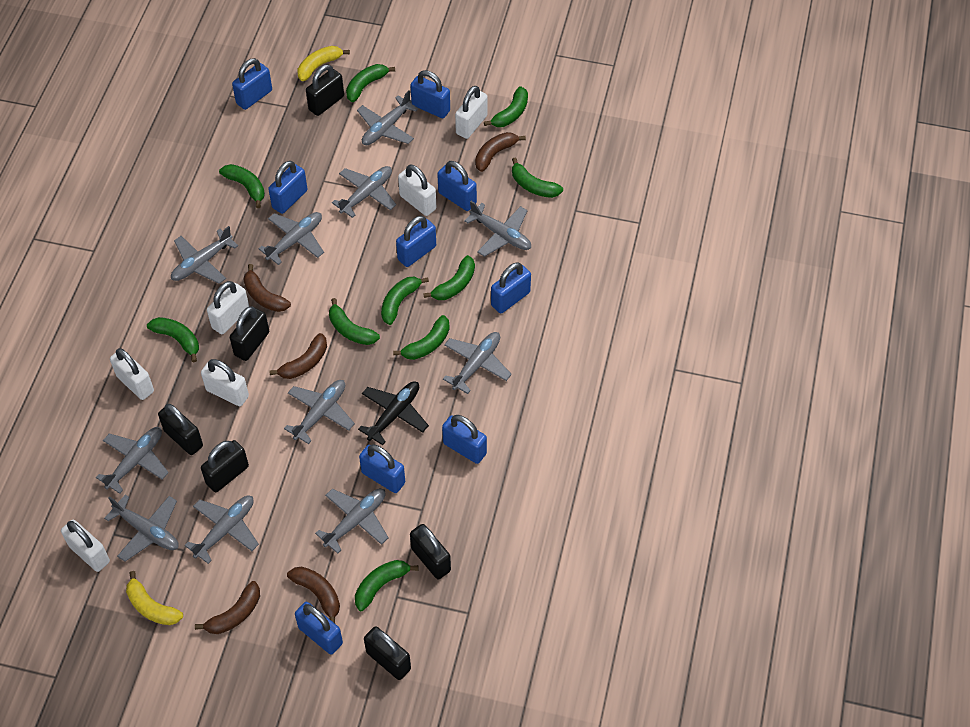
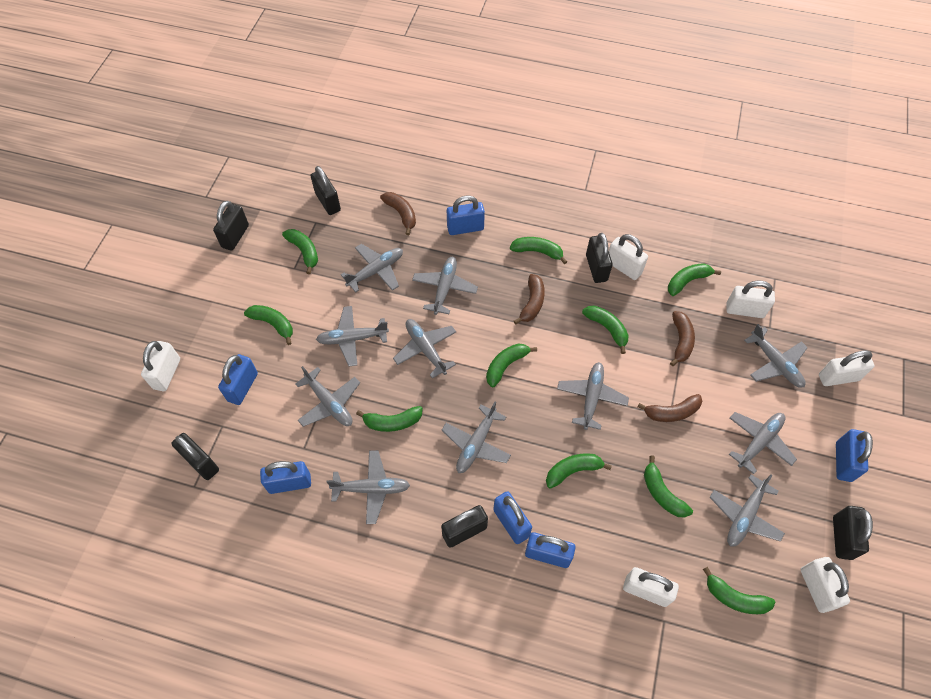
black plane: 1 -> 0
blue padlock: 9 -> 6
brown banana: 5 -> 4
yellow banana: 2 -> 0

